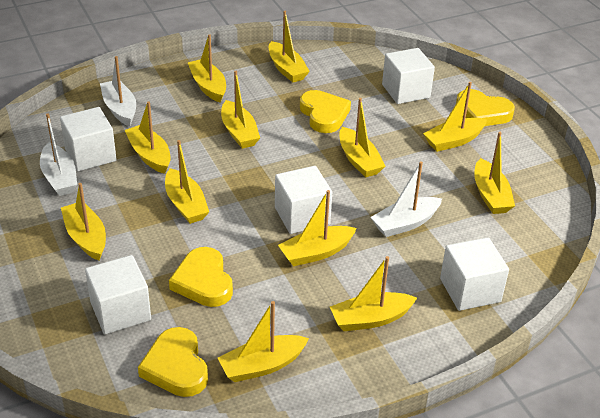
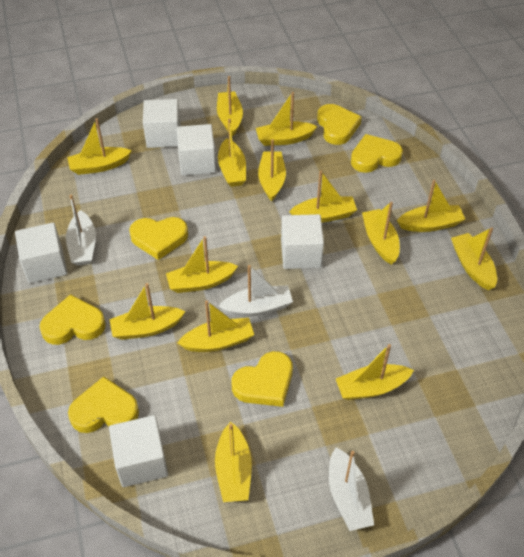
yellow boat: 12 -> 14
yellow heart: 4 -> 6

